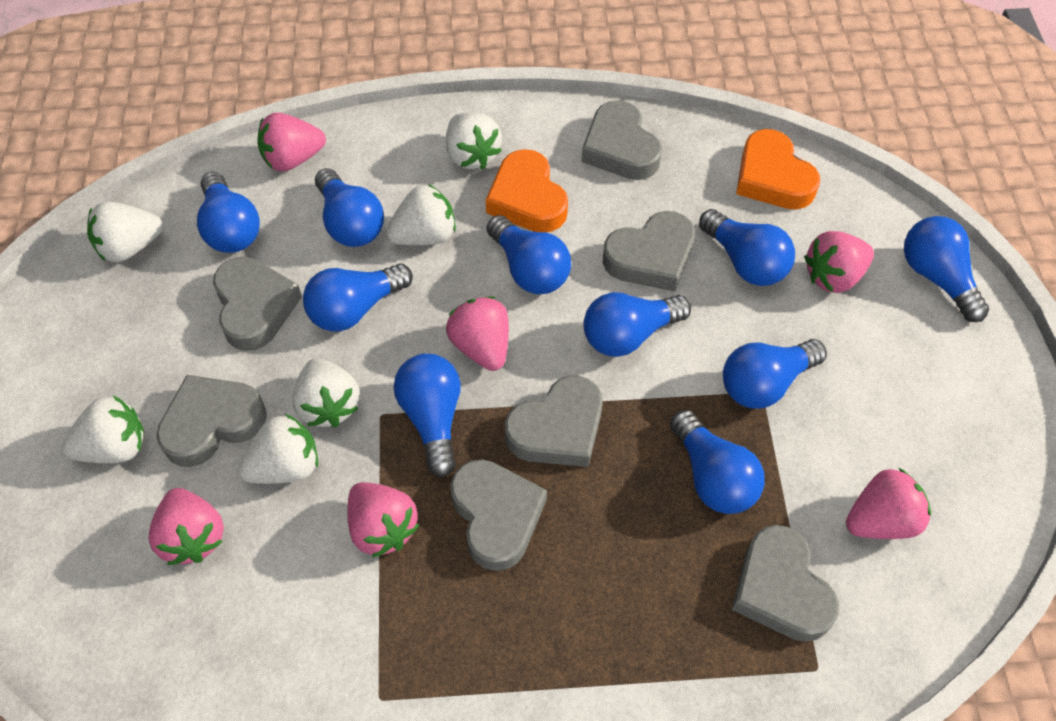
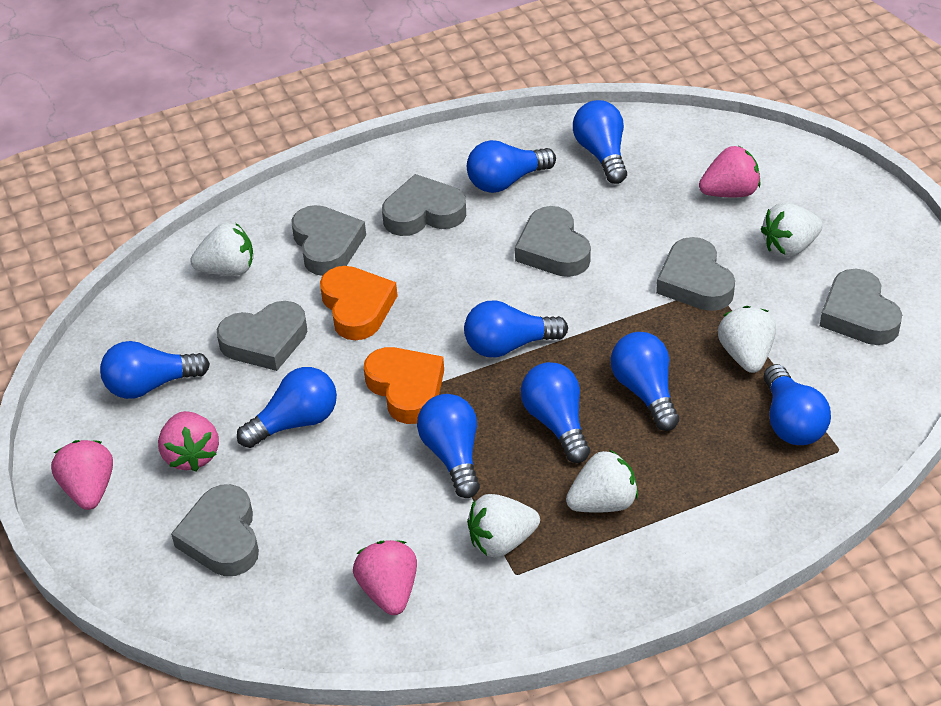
blue light bulb: 10 -> 9
pink strawberry: 6 -> 4
white strawberry: 6 -> 5

